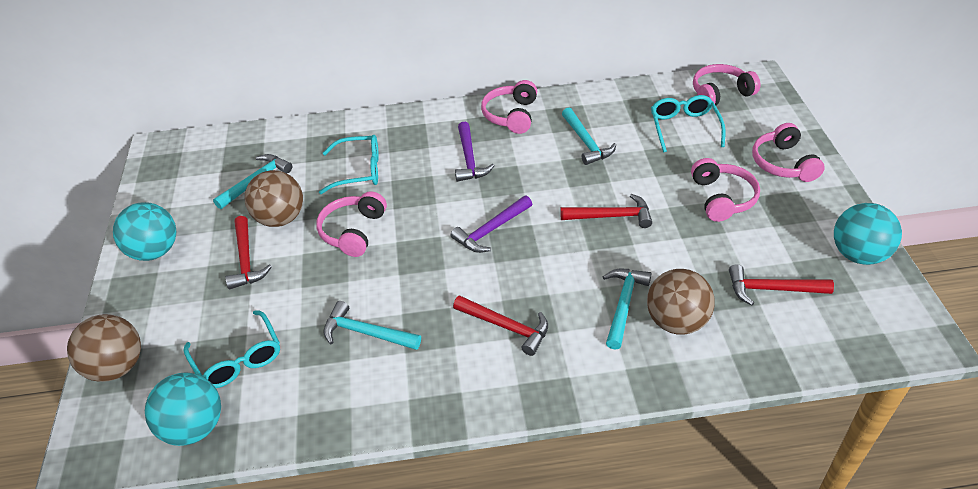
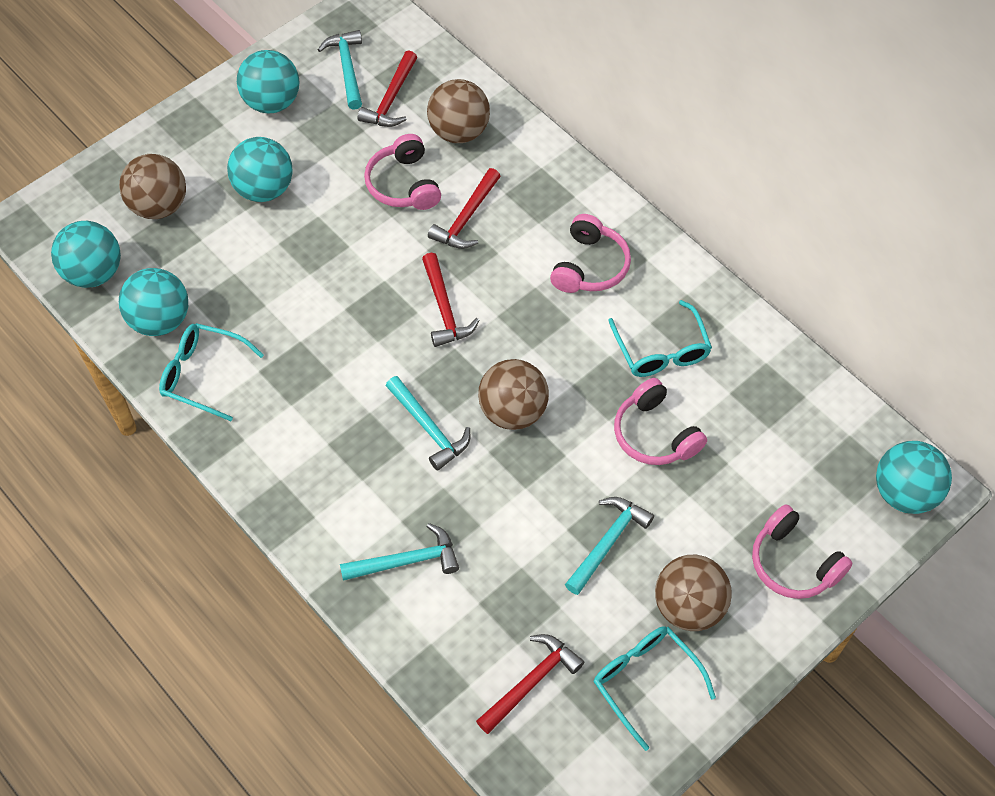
brown ball: 3 -> 4
pink headphones: 5 -> 4
purple hammer: 2 -> 0
turquoise ball: 3 -> 5

